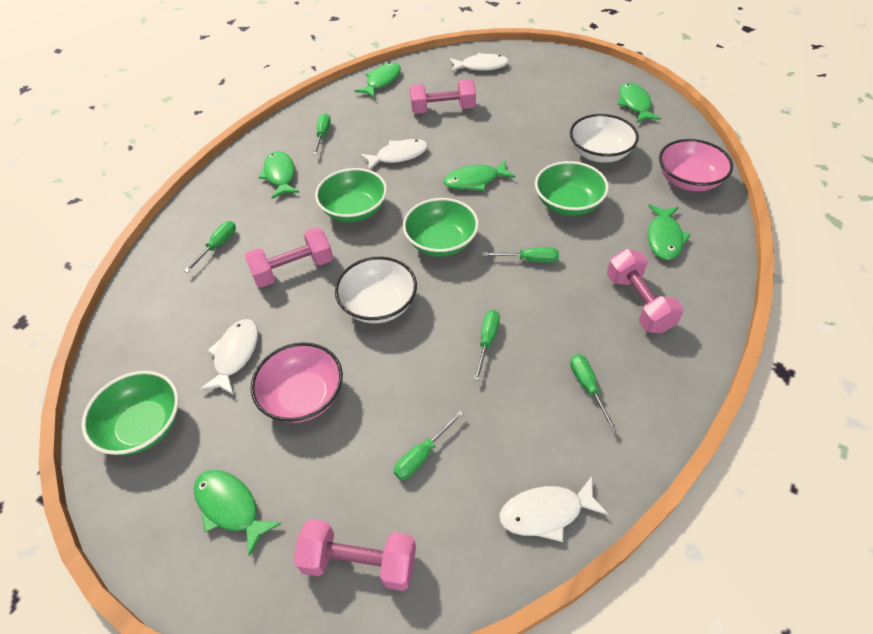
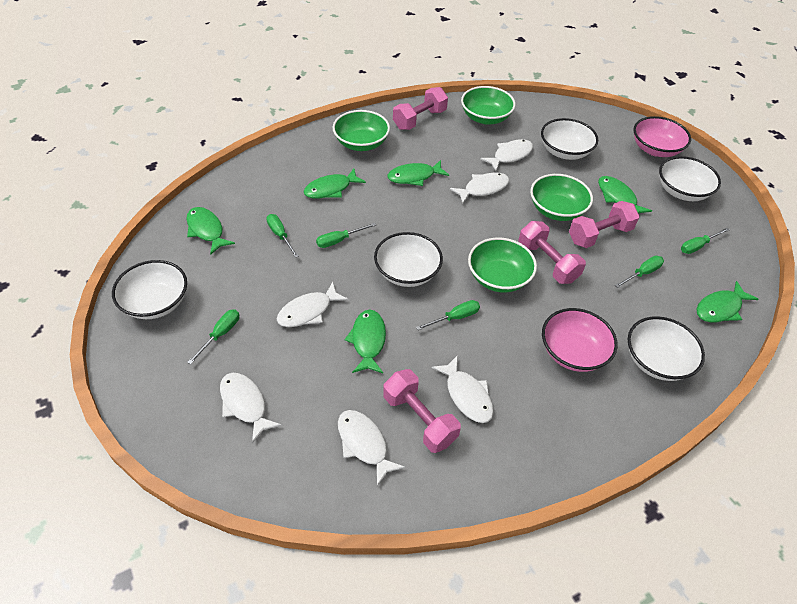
white bowl: 2 -> 5
white fish: 4 -> 6

